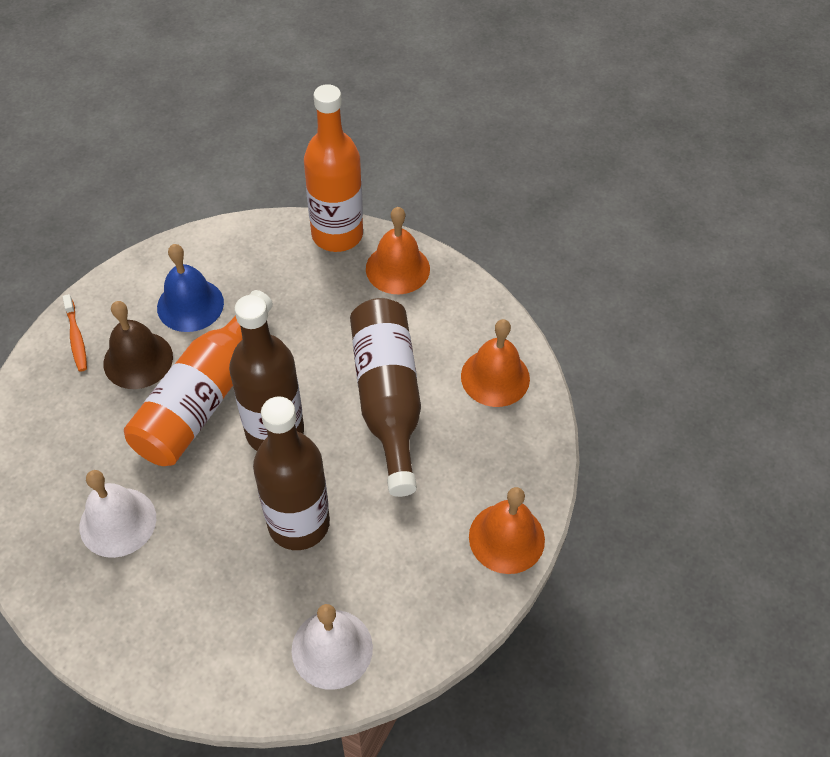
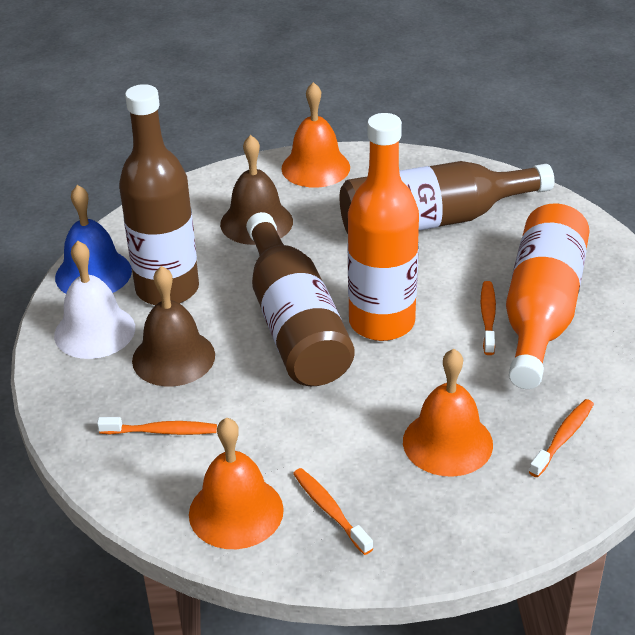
brown bell: 1 -> 2
orange toothbrush: 1 -> 4
white bell: 2 -> 1

